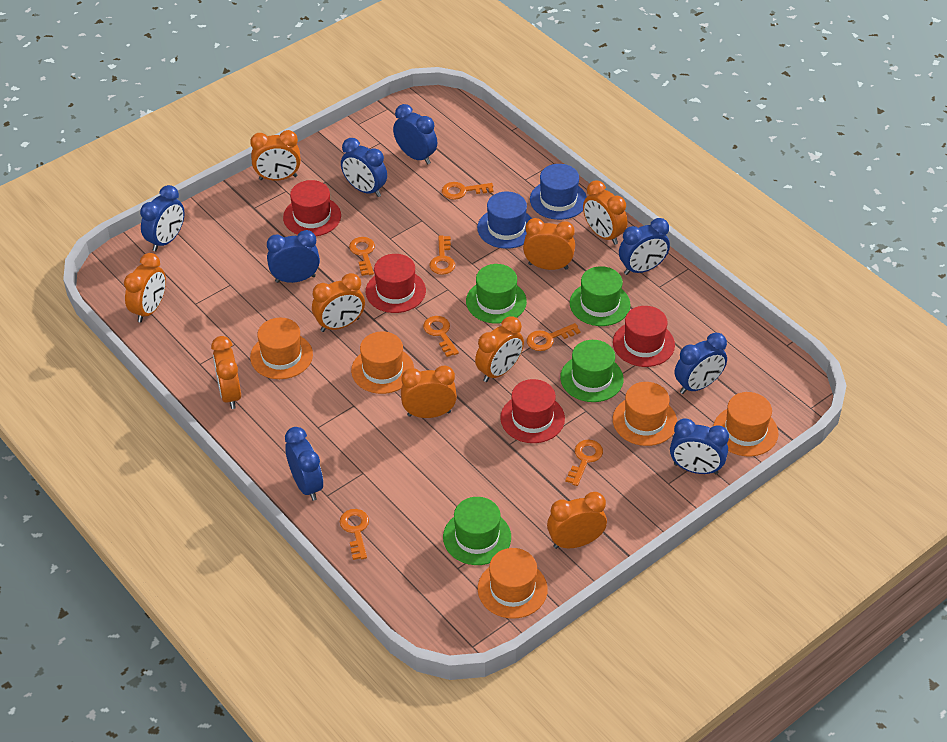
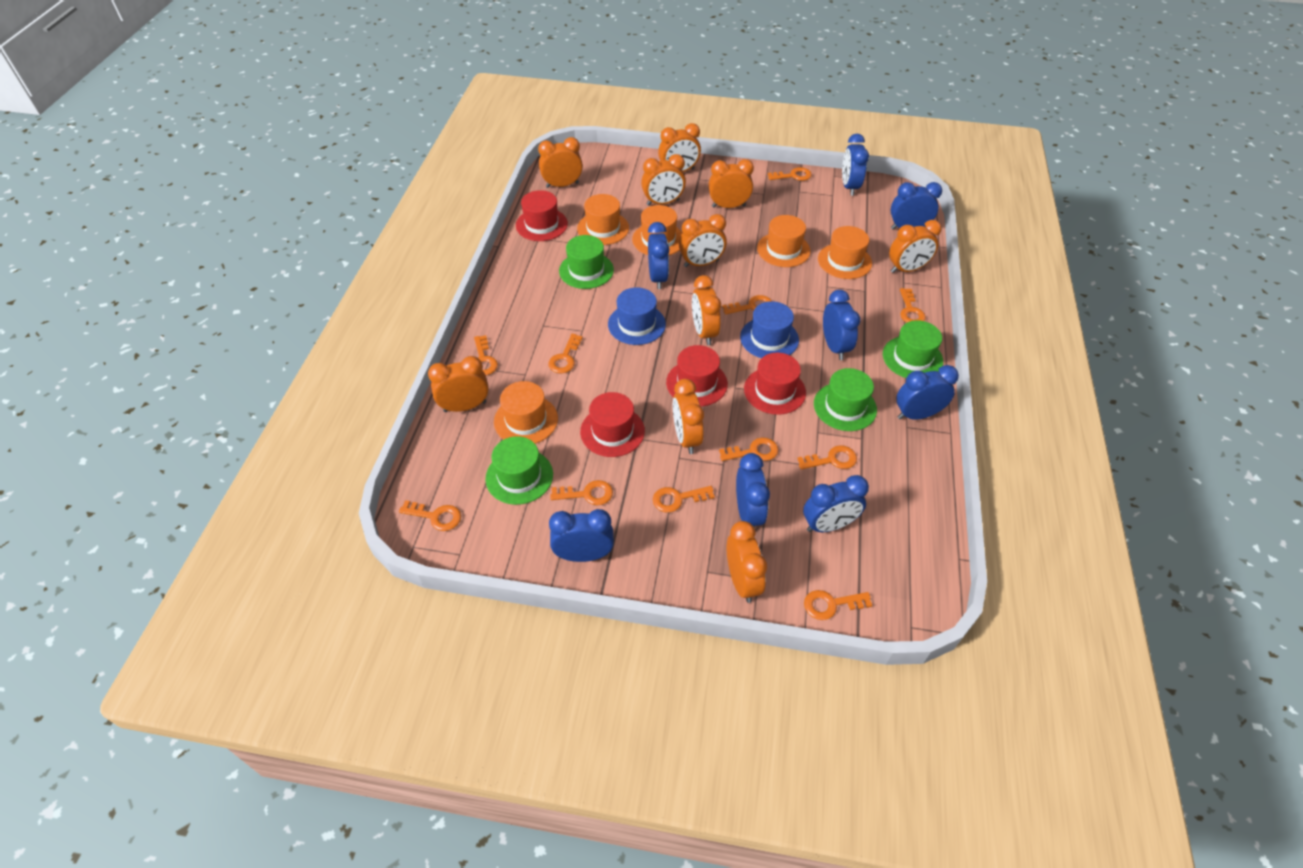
orange clock: 9 -> 10
orange key: 7 -> 11

